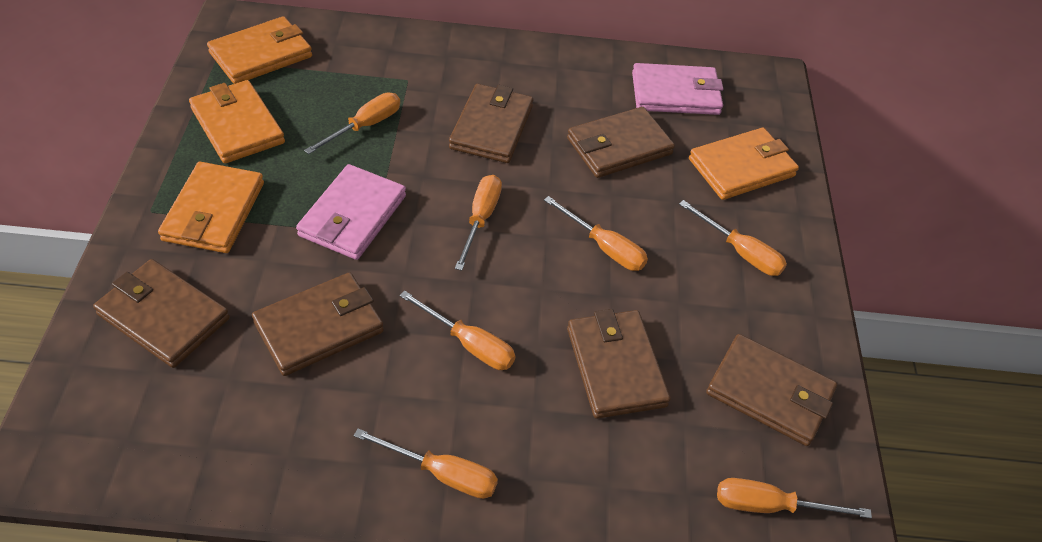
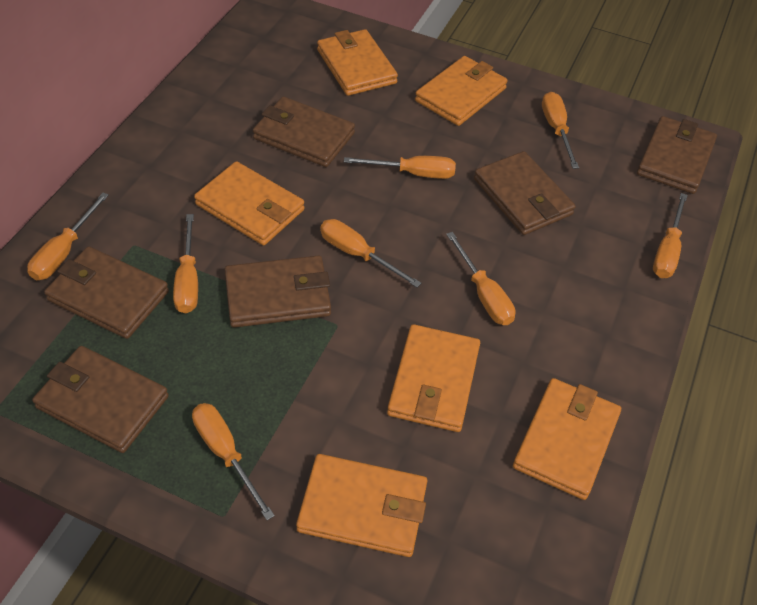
orange screwdriver: 7 -> 8
orange wallet: 4 -> 6
pink wallet: 2 -> 0

